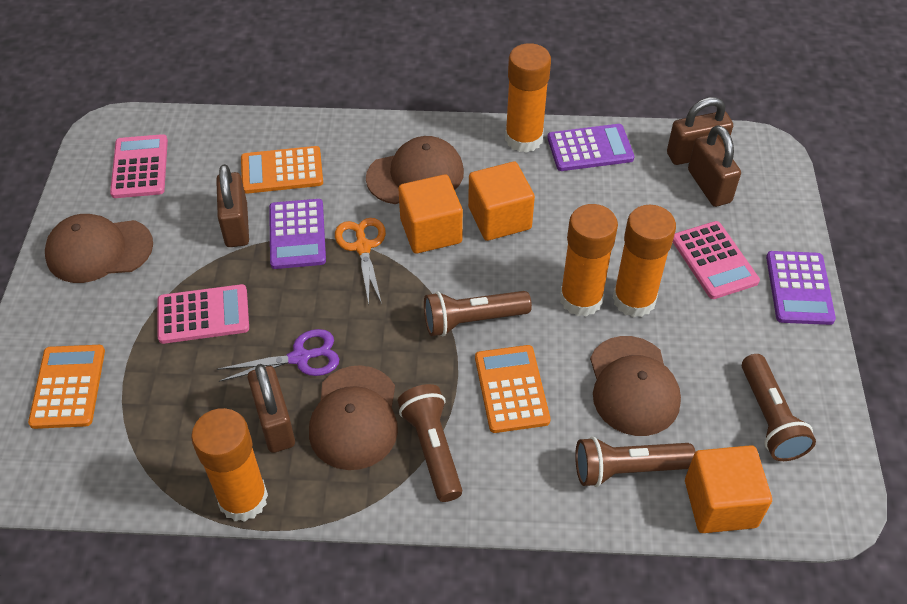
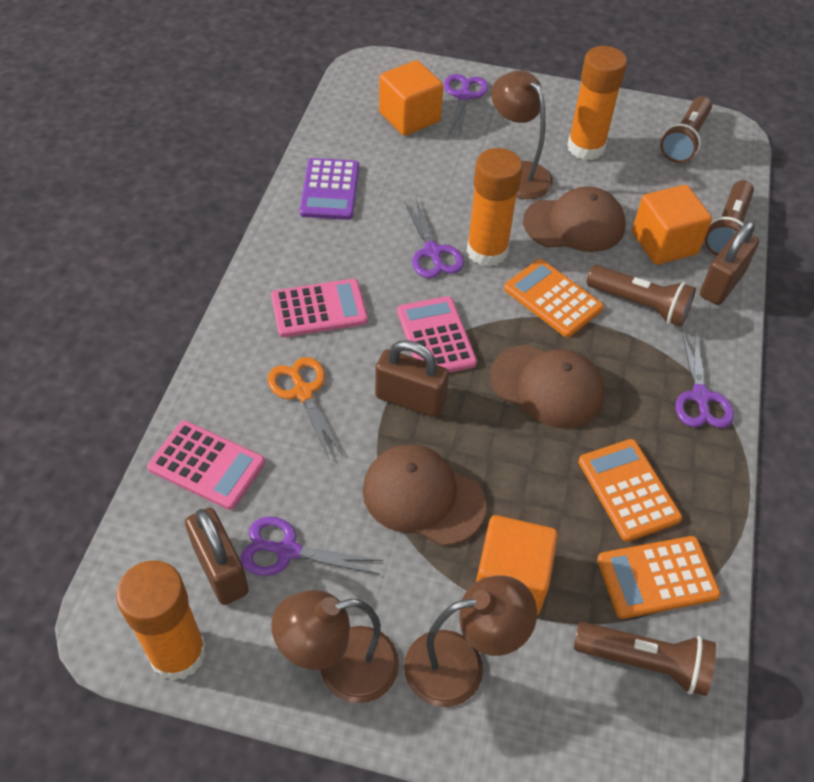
brown cap: 4 -> 3
brown lamp: 0 -> 3
brown padlock: 4 -> 3
orange glue stick: 4 -> 3
purple calculator: 3 -> 1
purple scissors: 1 -> 4

